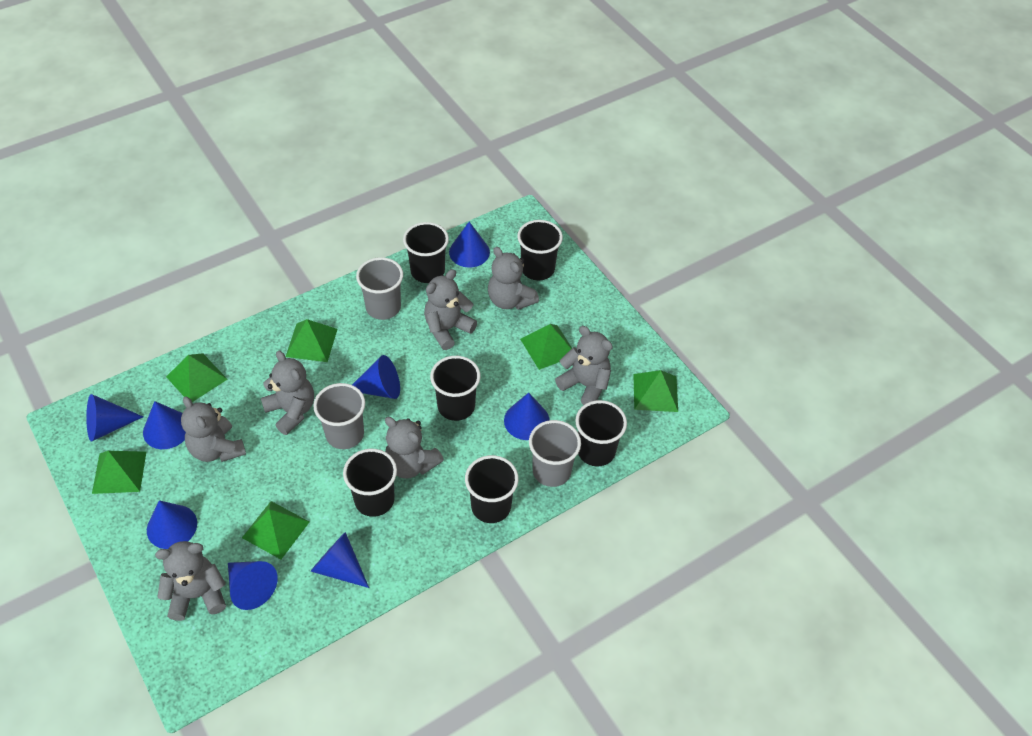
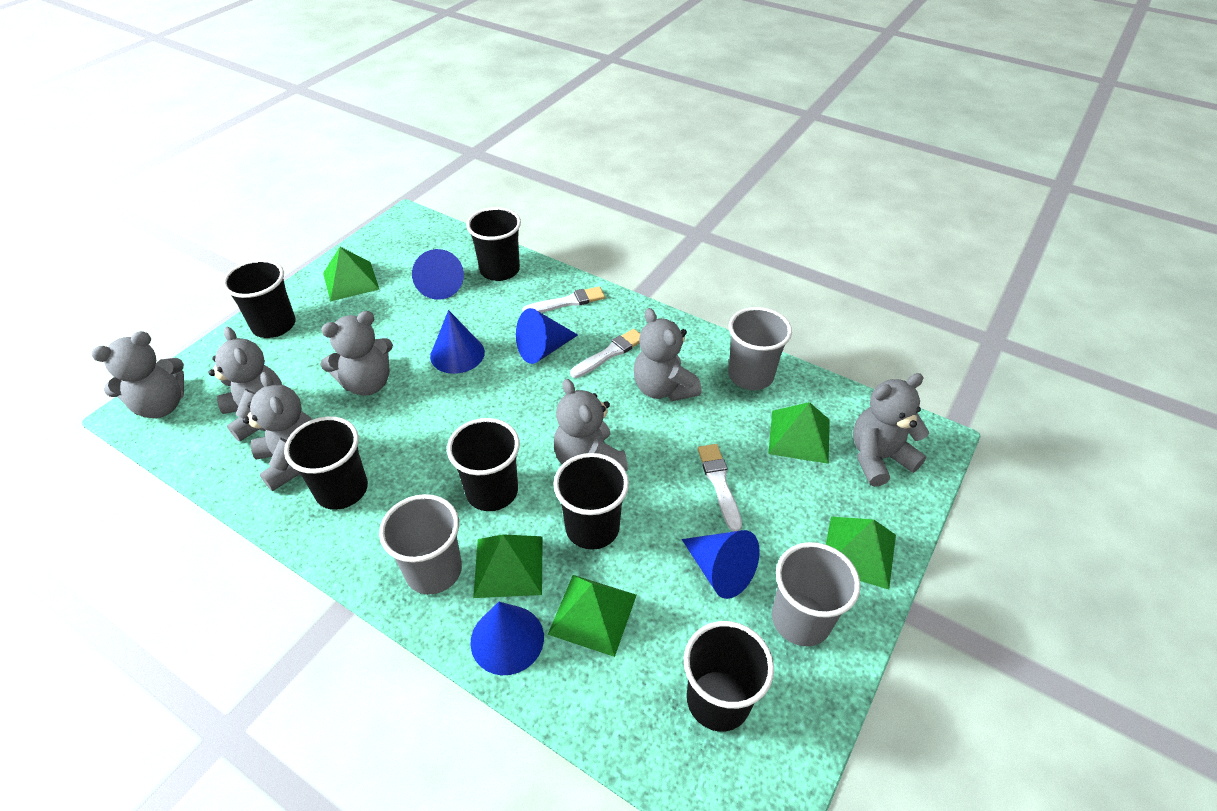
blue cone: 8 -> 5
green pyramid: 6 -> 5
white brush: 0 -> 3

